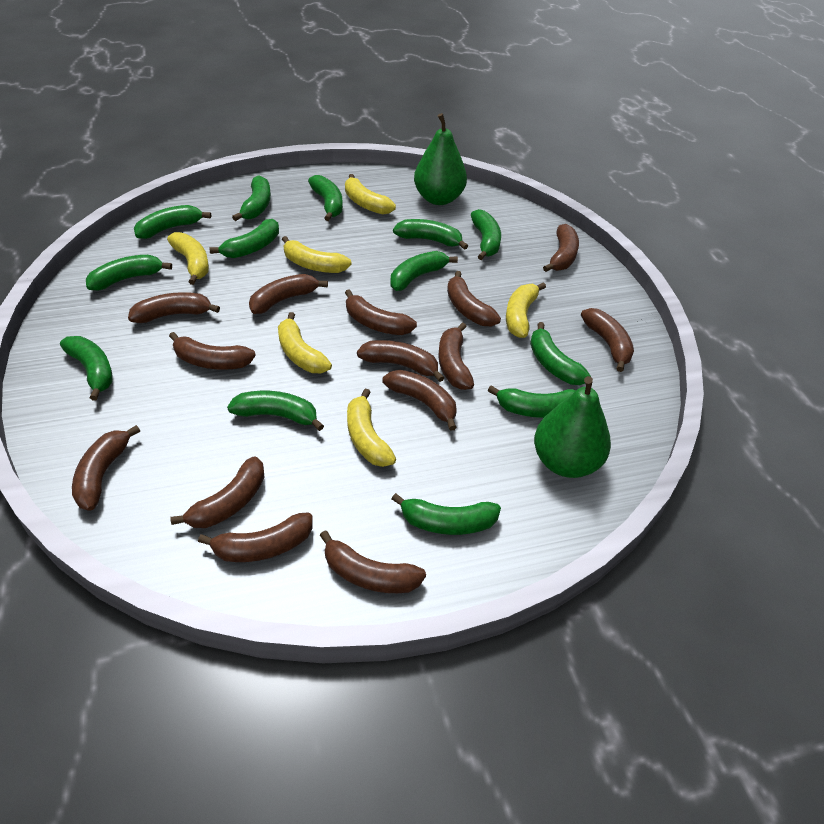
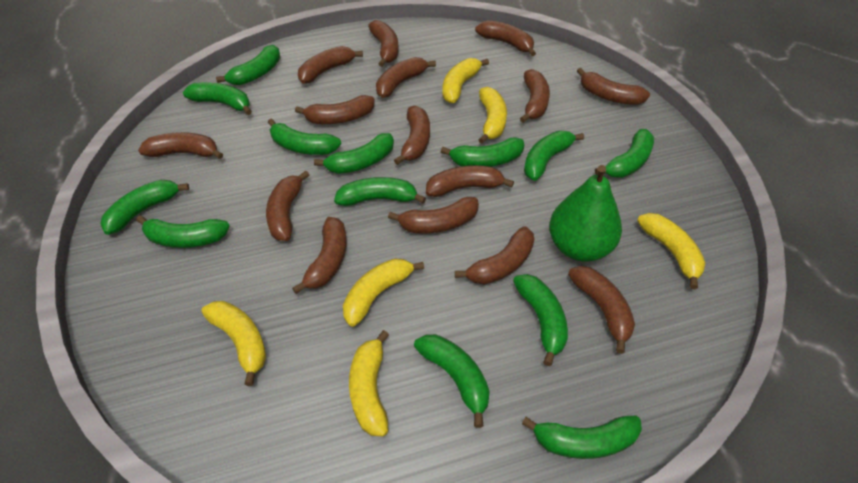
brown banana: 14 -> 15
green pear: 2 -> 1

